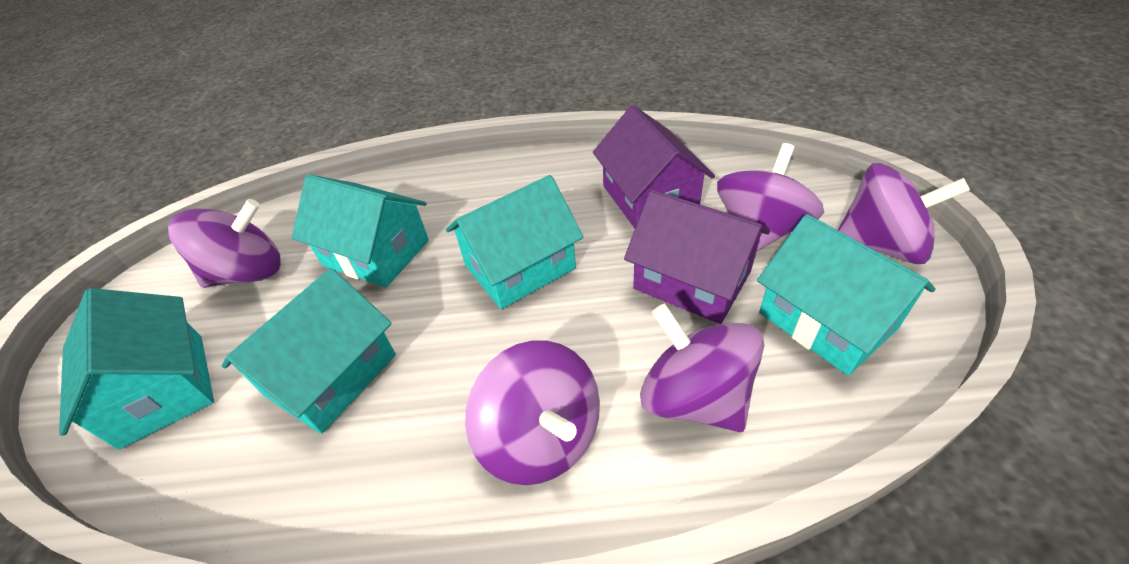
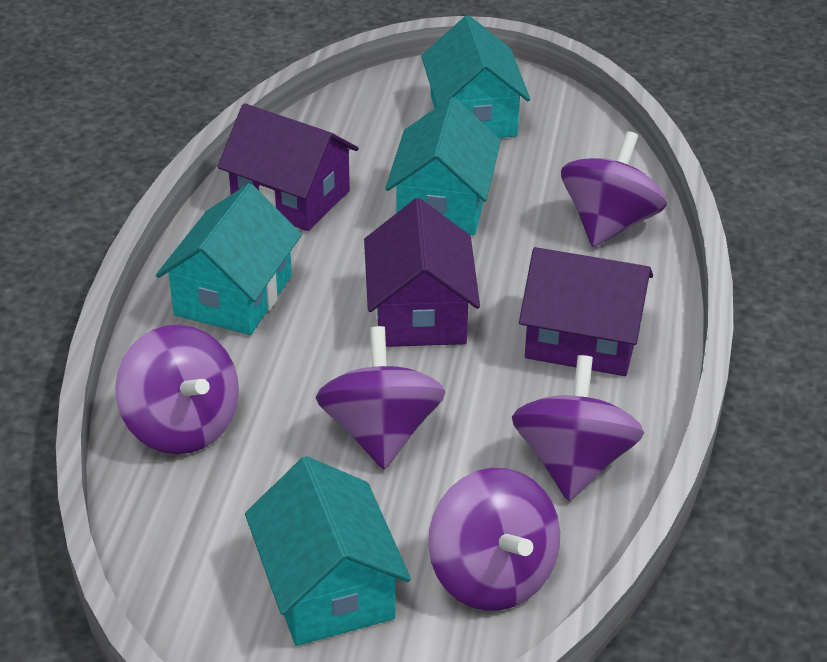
purple house: 2 -> 3
turquoise house: 5 -> 4

